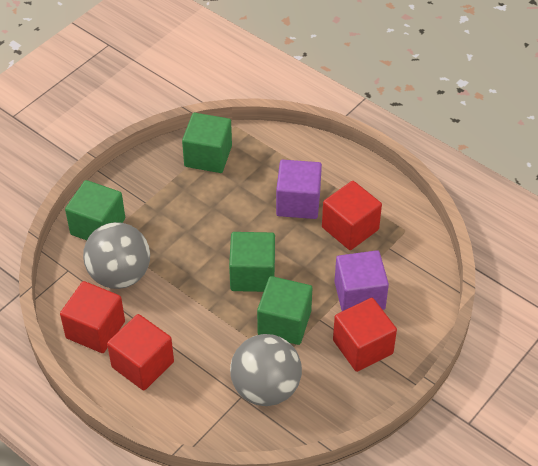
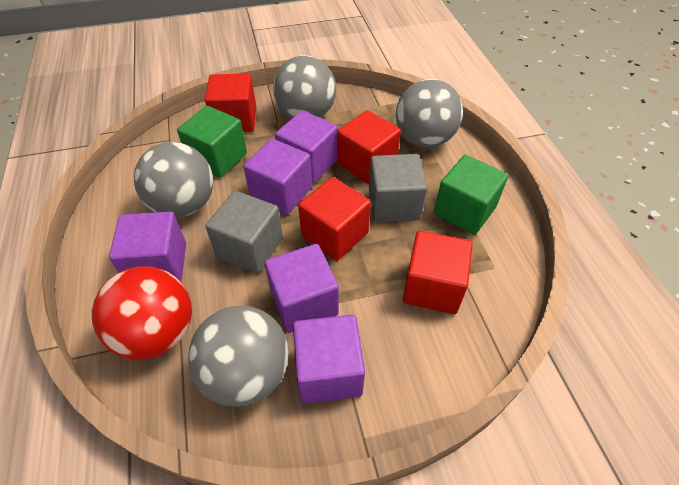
green cube: 4 -> 2
grey ball: 2 -> 4
grey cube: 0 -> 2
purple cube: 2 -> 5
red ball: 0 -> 1

